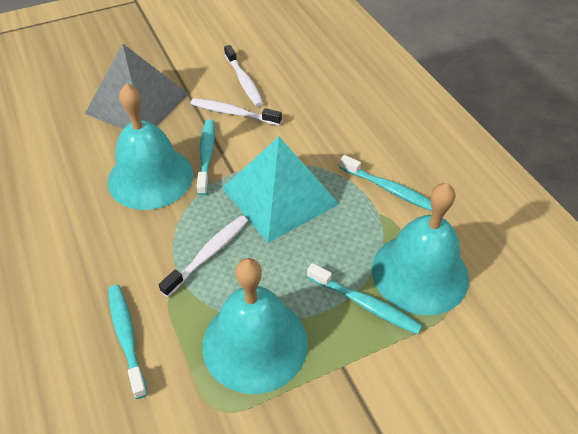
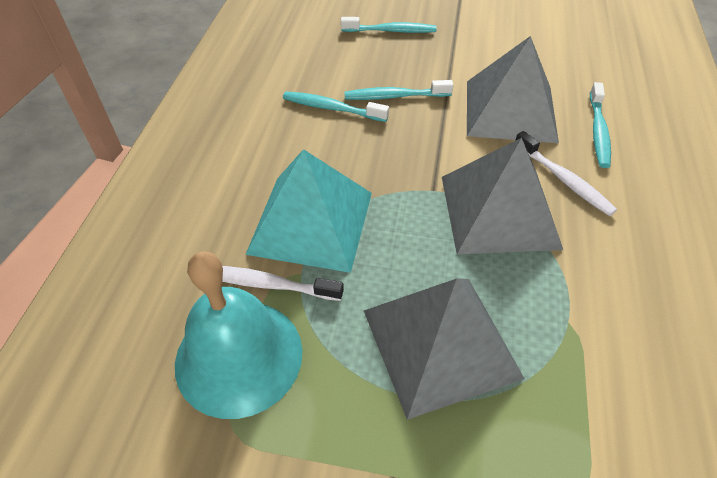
grey pyramid: 1 -> 3
turquoise bell: 3 -> 1
white toothbrush: 3 -> 2

